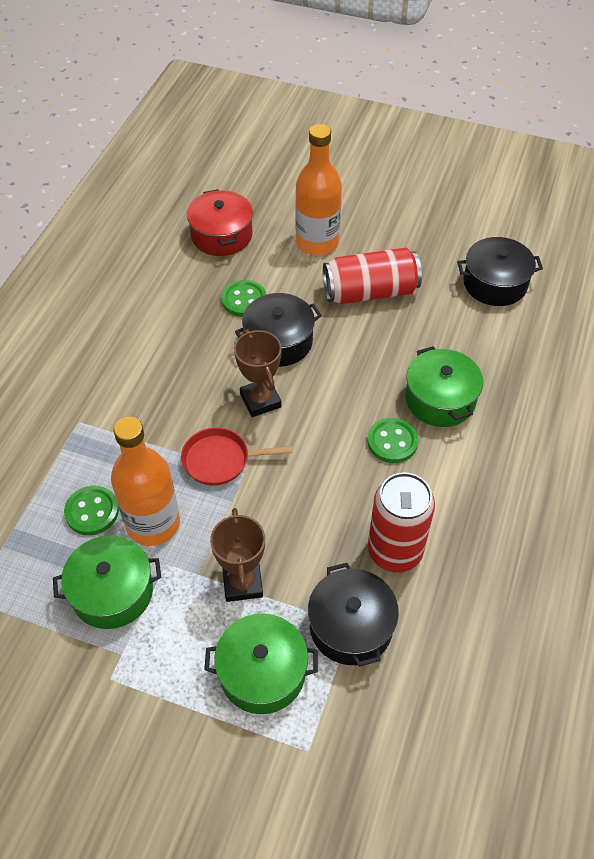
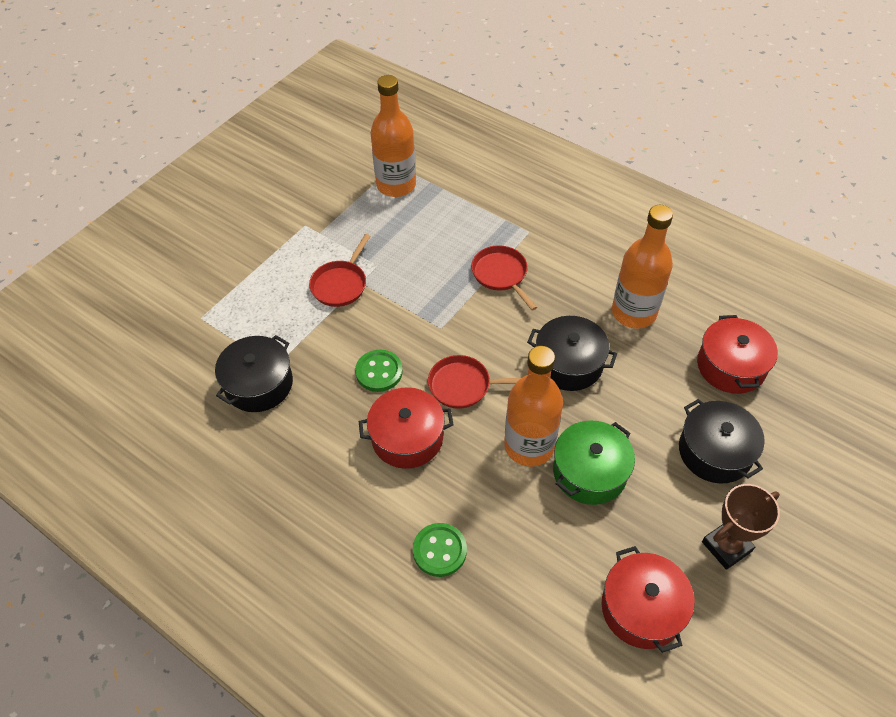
brown trophy: 2 -> 1
green button: 3 -> 2
green pot: 3 -> 1
orange bottle: 2 -> 3
red can: 2 -> 0
red pan: 1 -> 3
red pot: 1 -> 3

